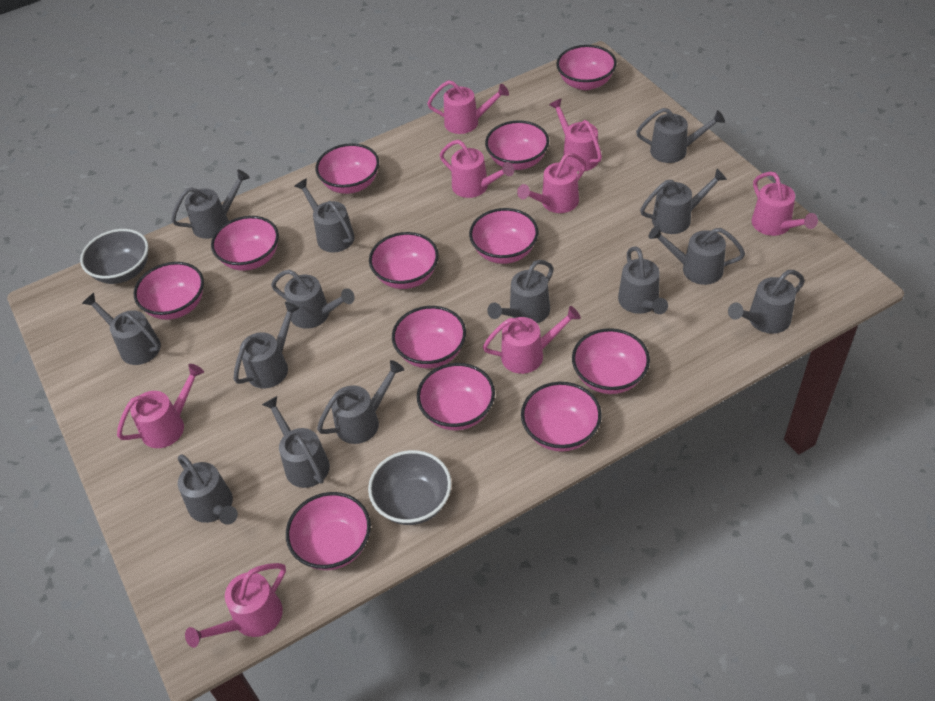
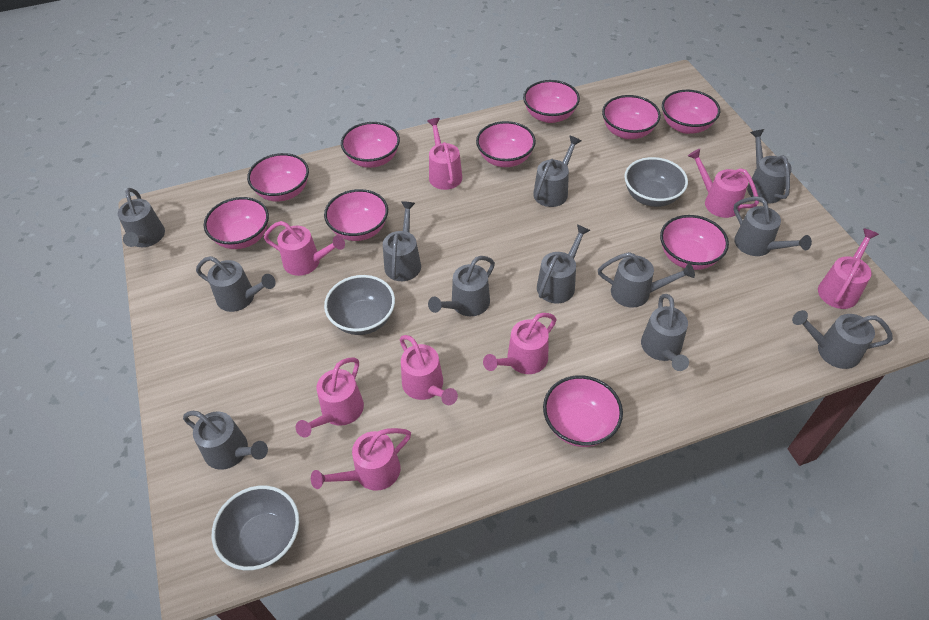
grey bowl: 2 -> 3
grey watering can: 14 -> 12
pink bowl: 12 -> 10

